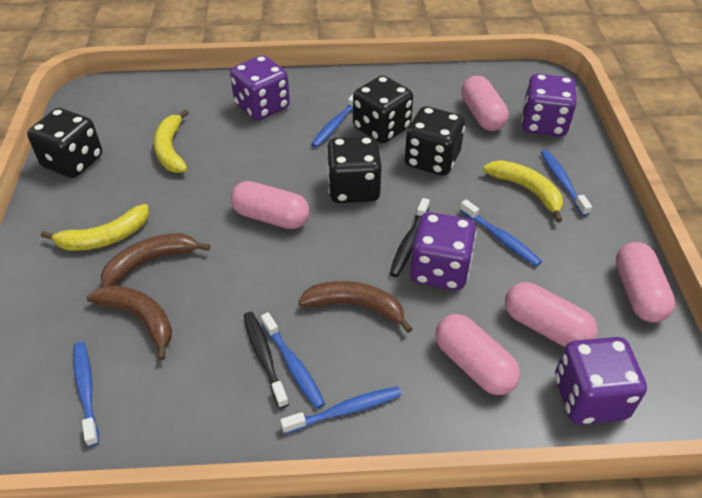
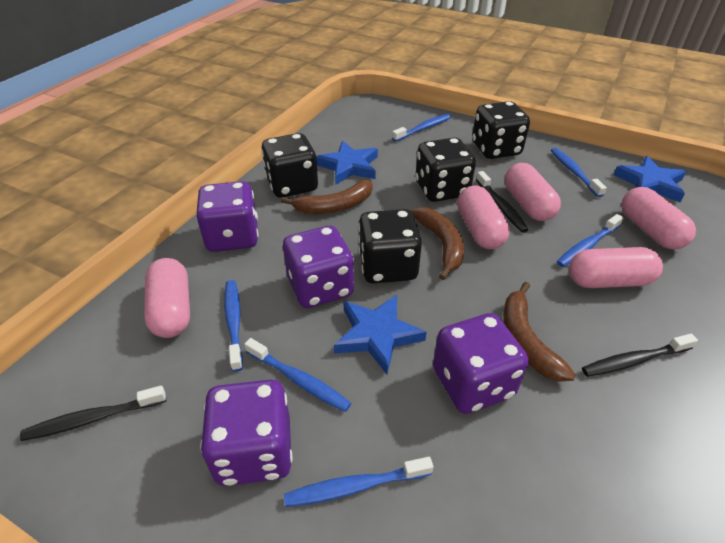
black toothbrush: 2 -> 3
blue star: 0 -> 3
yellow banana: 3 -> 0

